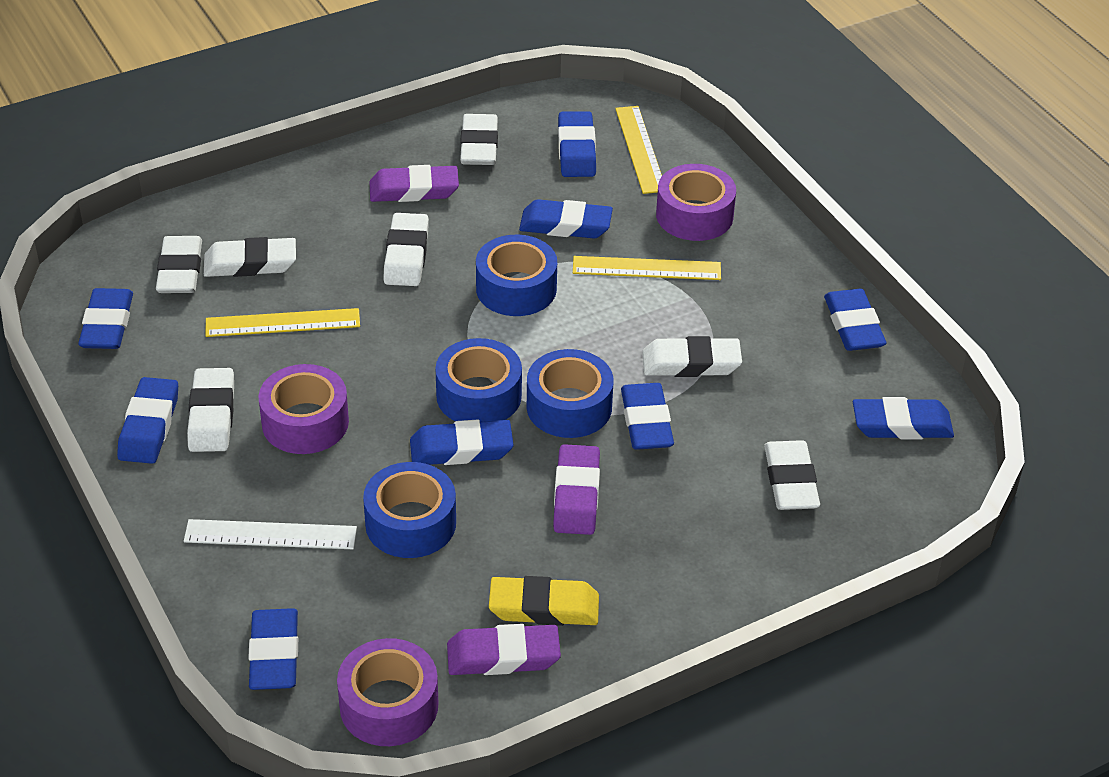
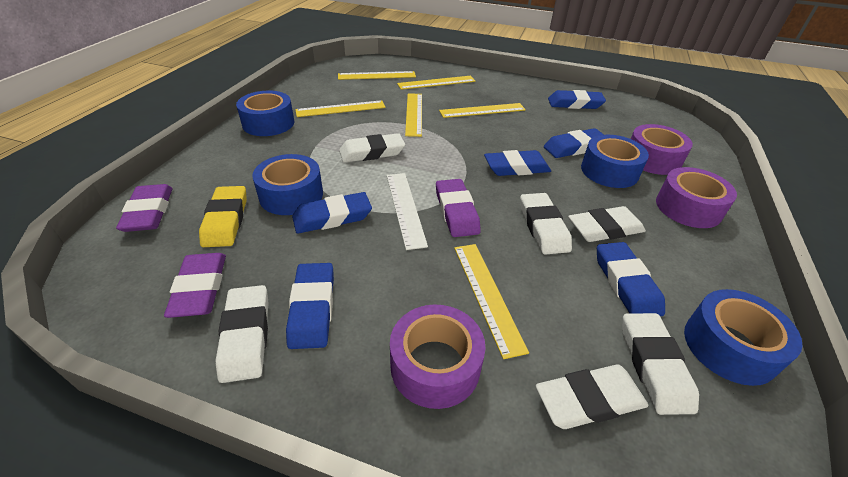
blue eraser: 9 -> 6
white eraser: 7 -> 6
yellow ruler: 3 -> 6

